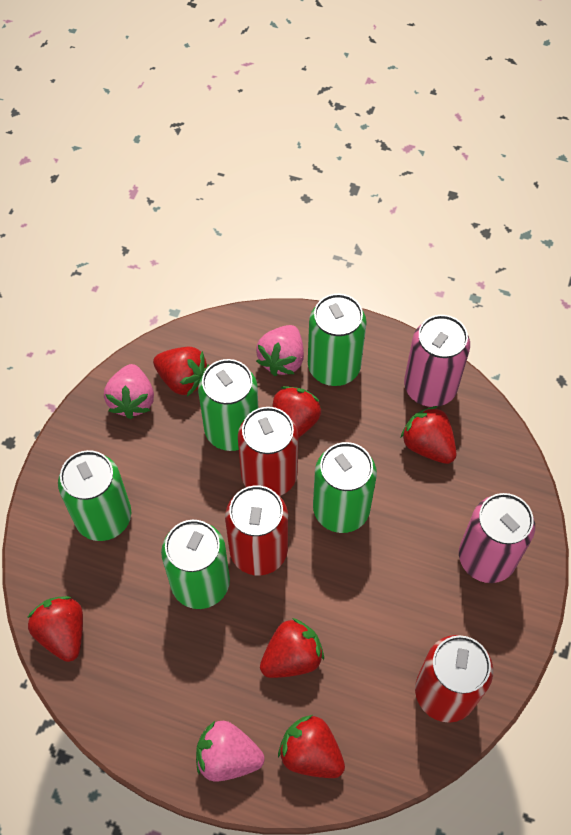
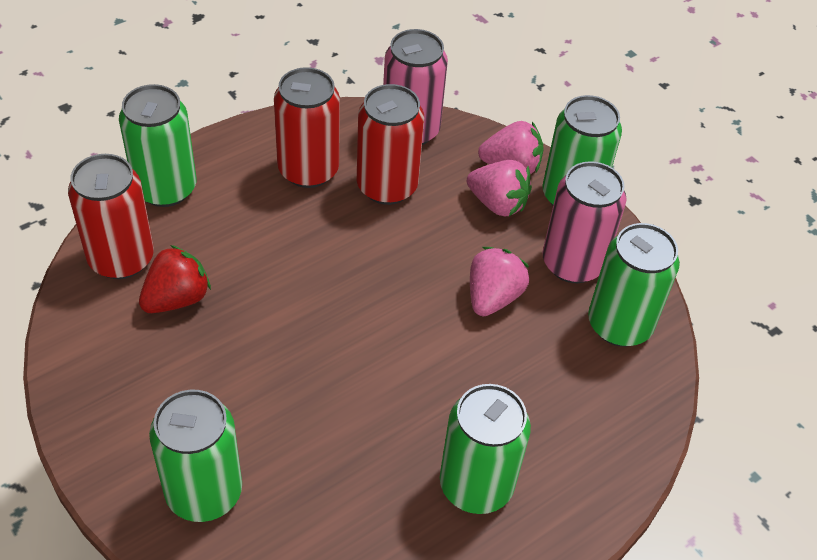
red strawberry: 6 -> 1

